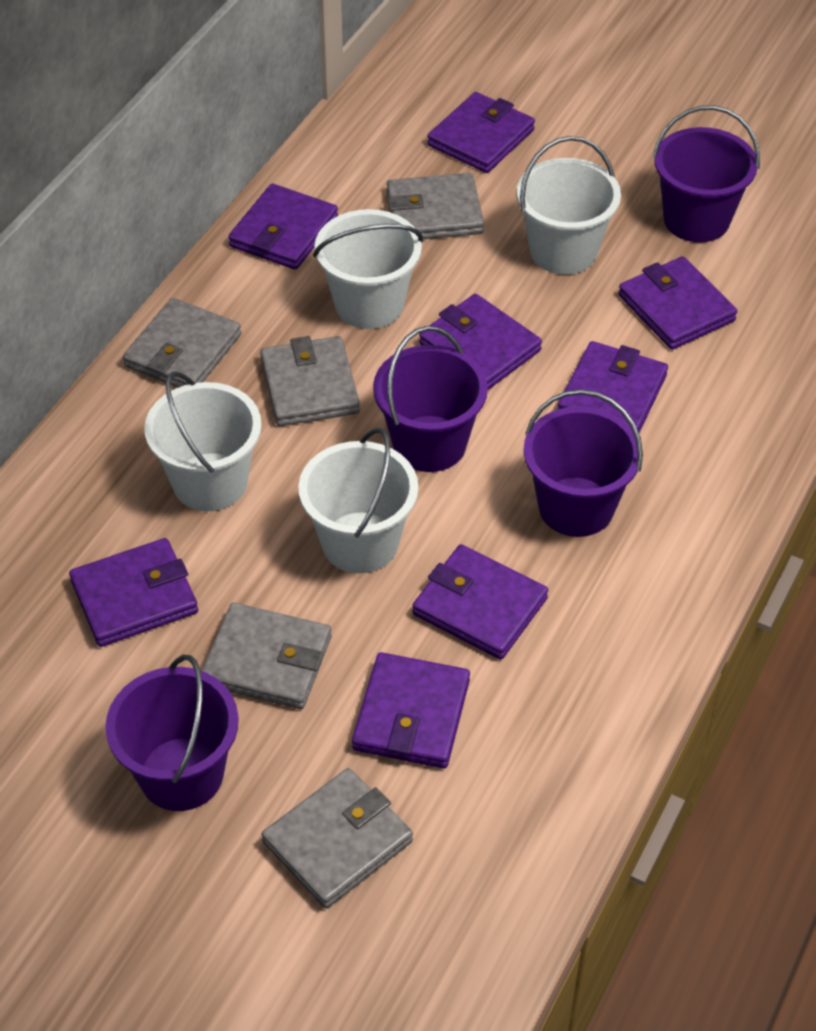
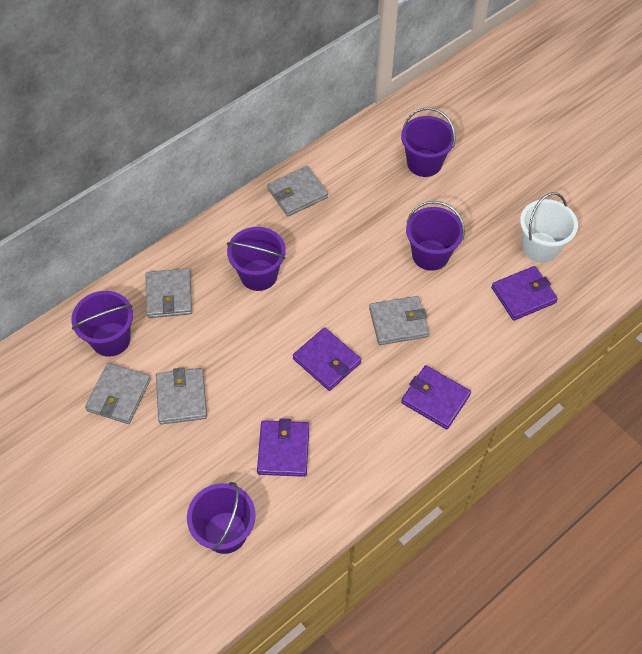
purple bucket: 4 -> 5
purple wallet: 8 -> 4
white bucket: 4 -> 1

